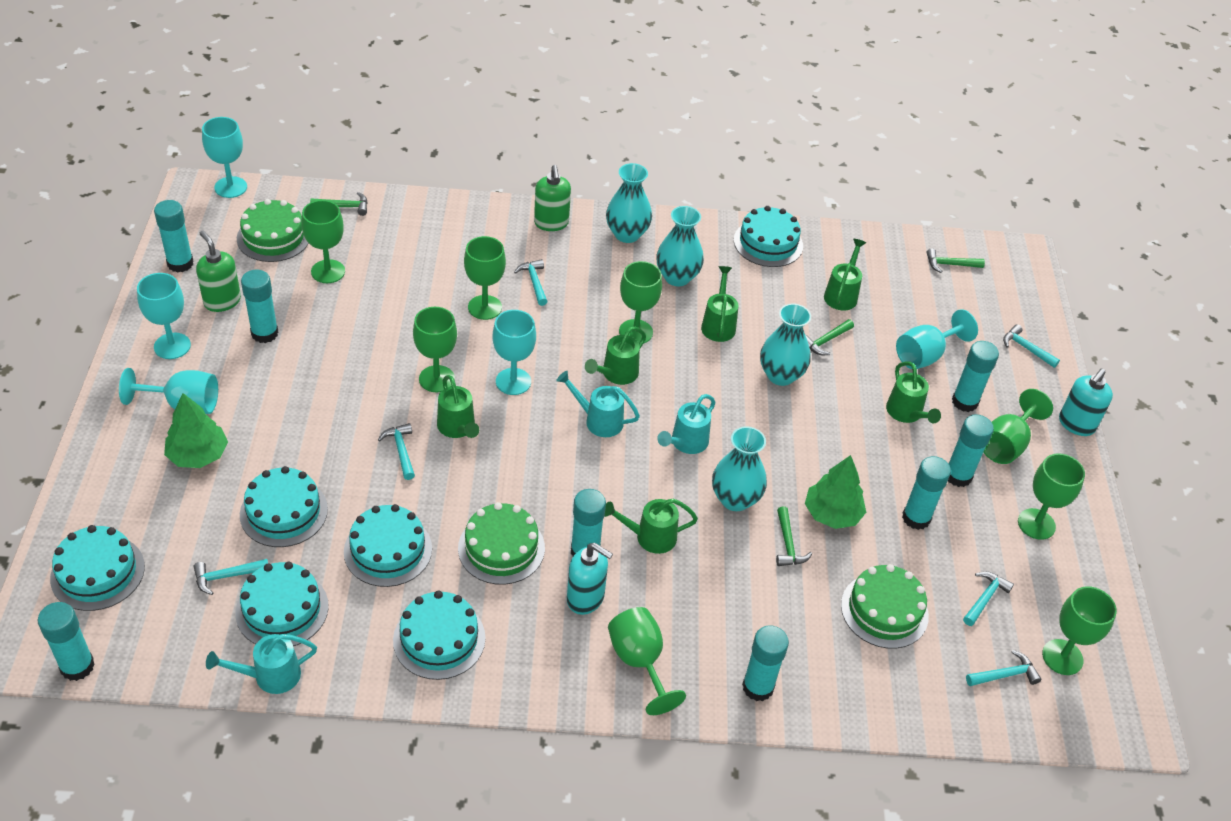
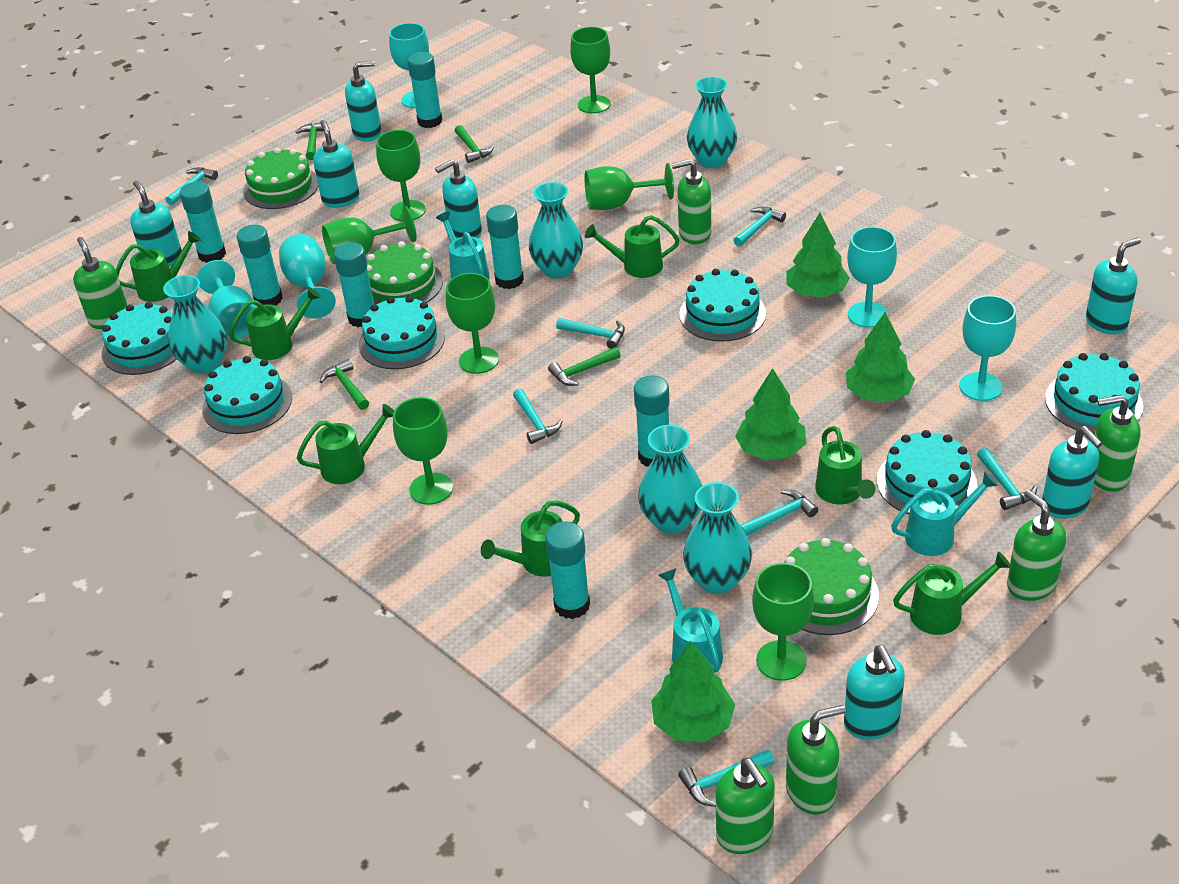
green goblet: 8 -> 7
green soap dispenser: 2 -> 6
green tree: 2 -> 4
green watering can: 6 -> 7
turquoise glue stick: 8 -> 7
turquoise hammer: 6 -> 7
turquoise soap dispenser: 2 -> 7
turquoise vase: 4 -> 5

